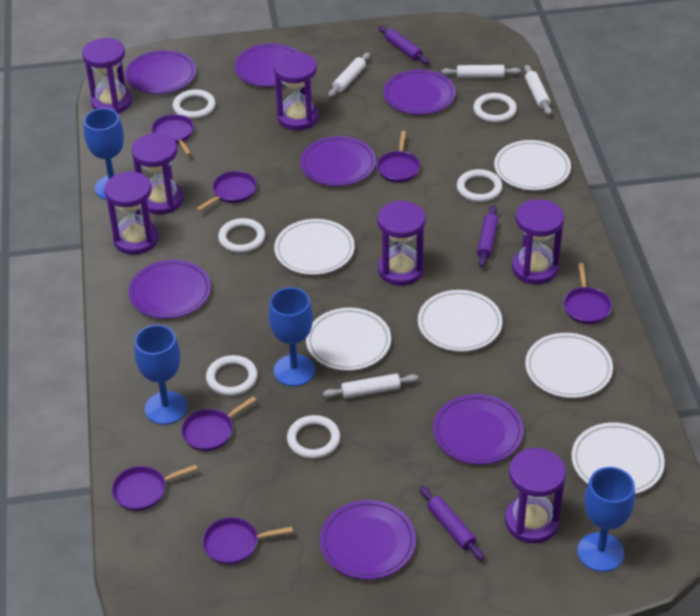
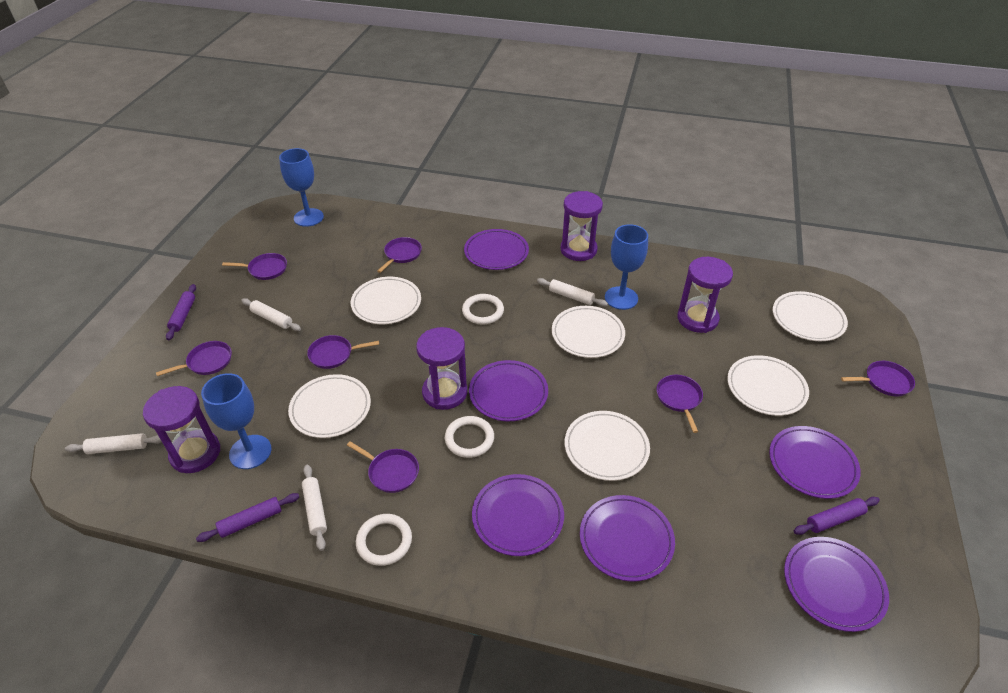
blue goblet: 4 -> 3
purple hourglass: 7 -> 4
purple plate: 7 -> 6
white ring: 6 -> 3

